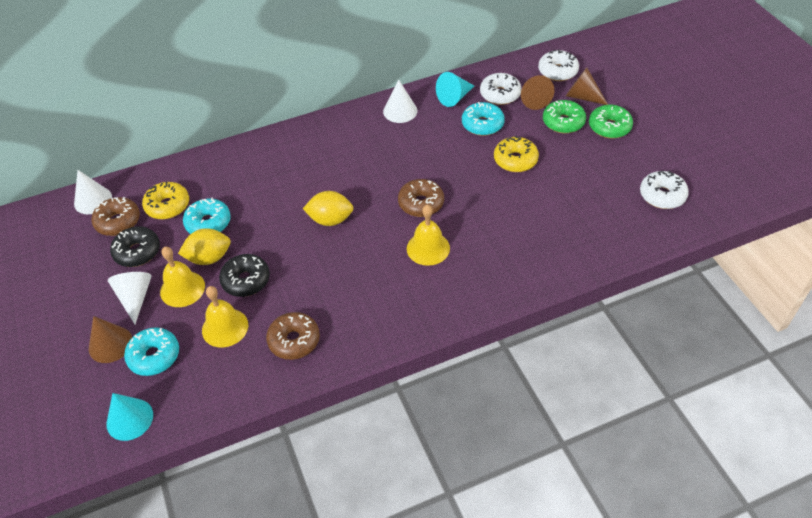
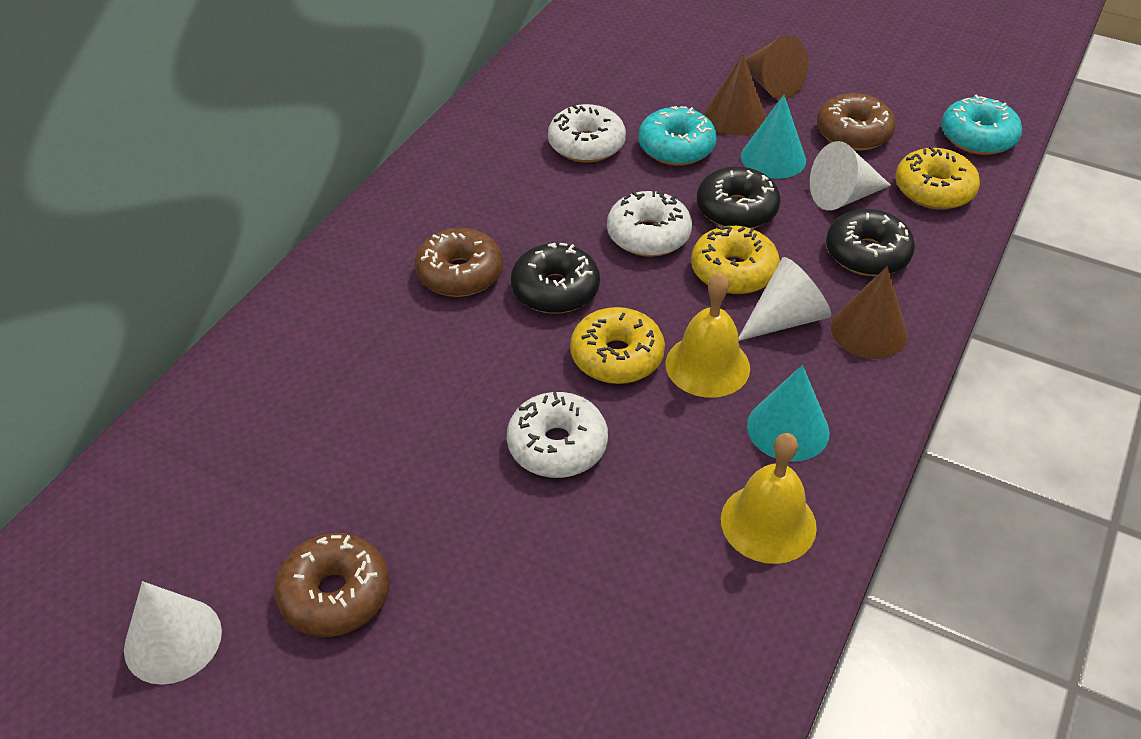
black donut: 2 -> 3
green donut: 2 -> 0
turquoise donut: 3 -> 2
yellow bell: 3 -> 2
yellow donut: 2 -> 3
yellow lemon: 2 -> 0

